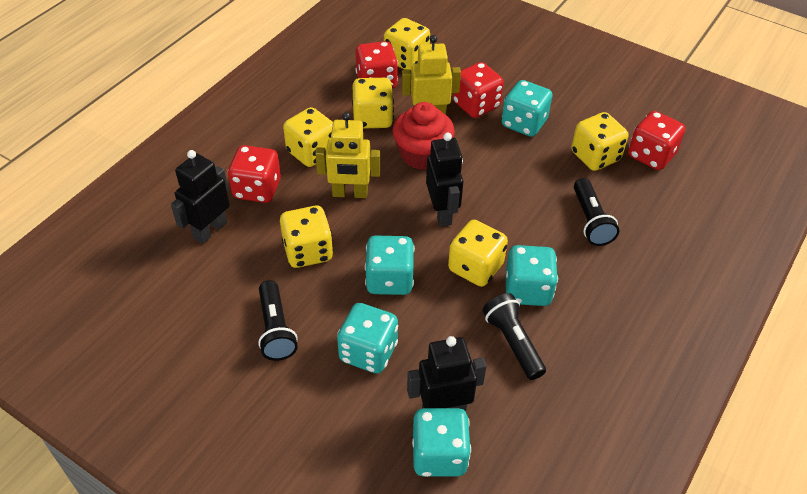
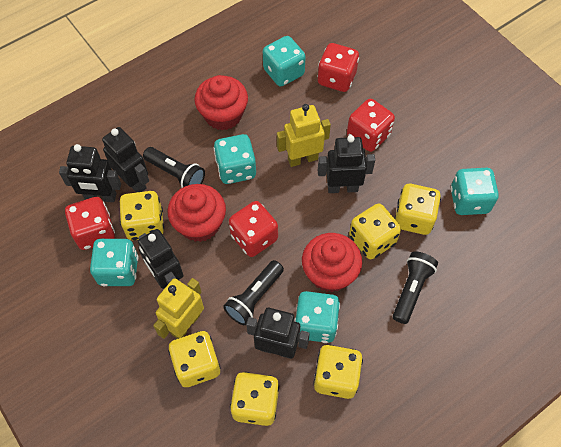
black robot: 3 -> 5
red cupcake: 1 -> 3

